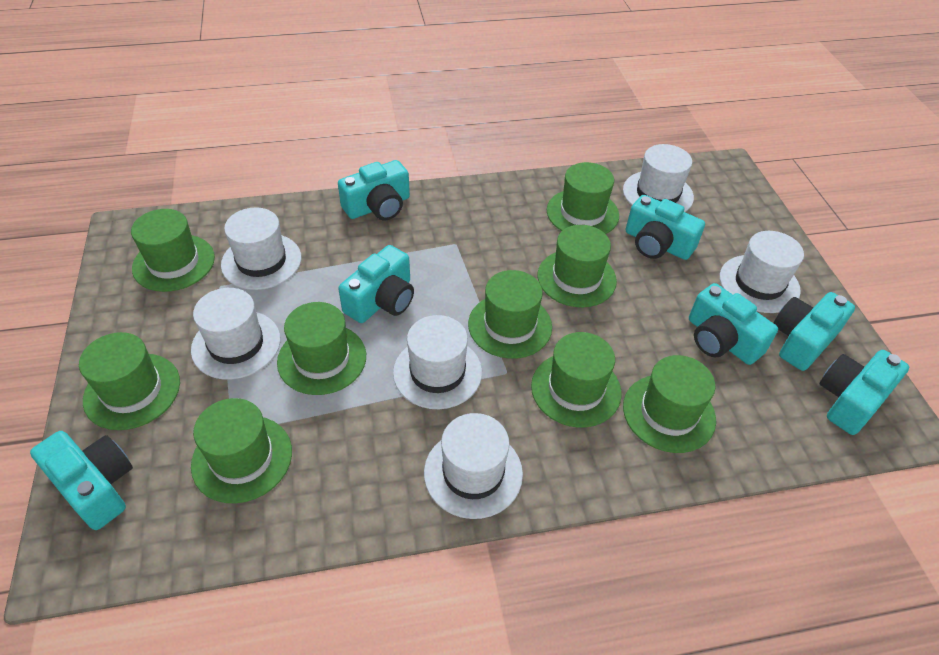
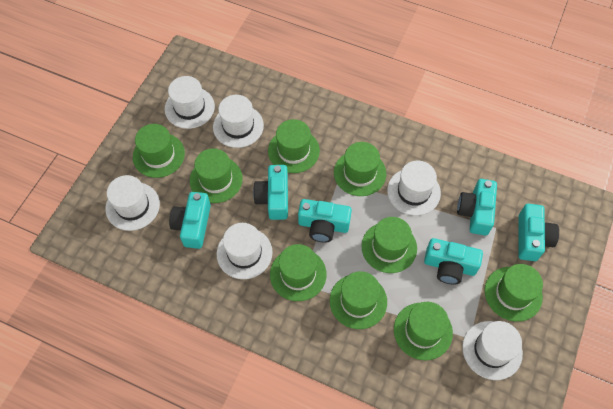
turquoise camera: 7 -> 6

